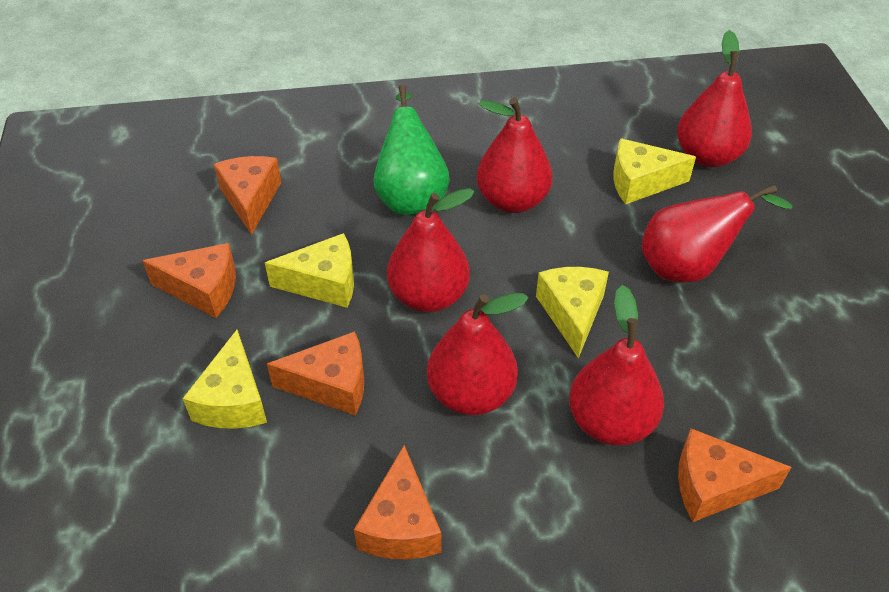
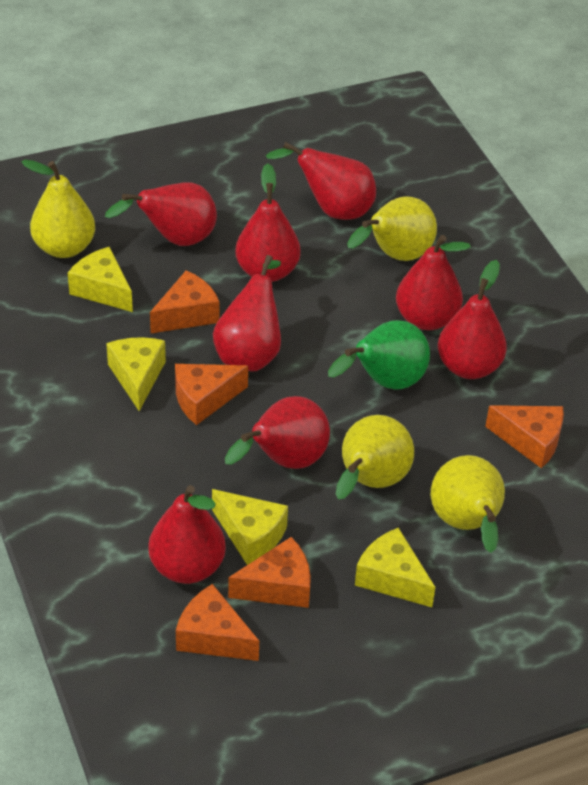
red pear: 6 -> 8
yellow pear: 0 -> 4

